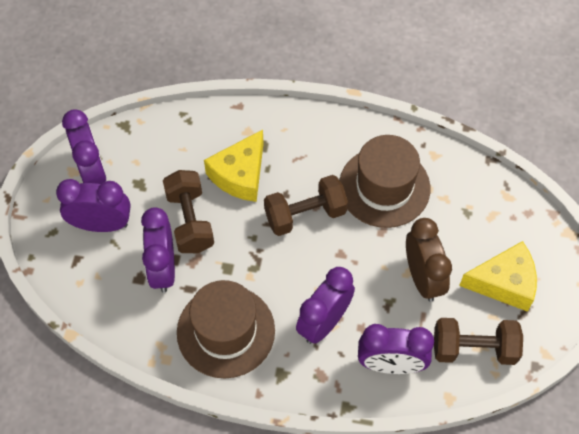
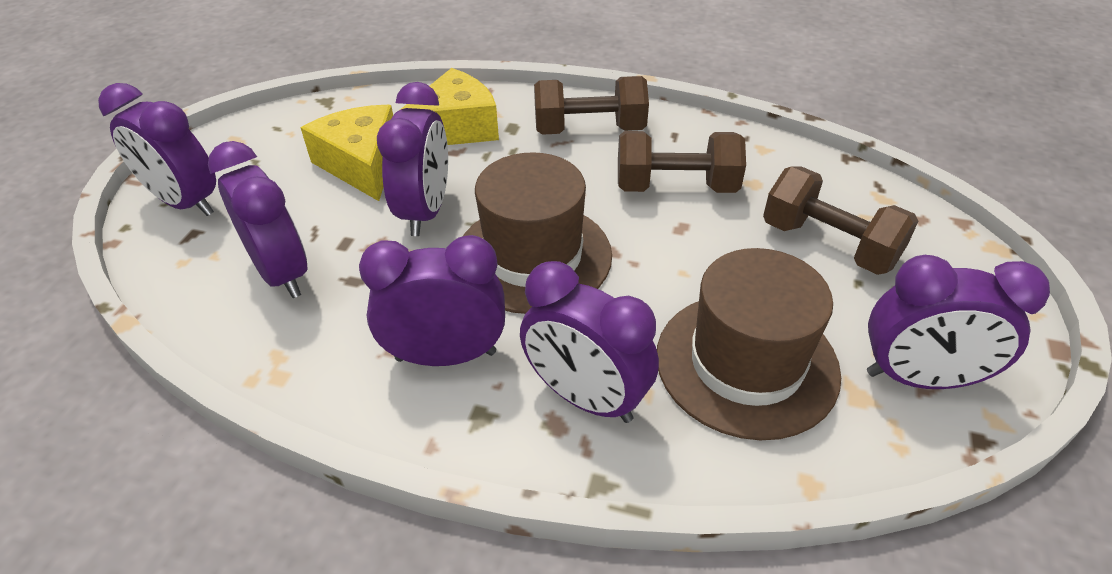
brown clock: 1 -> 0
purple clock: 5 -> 6

